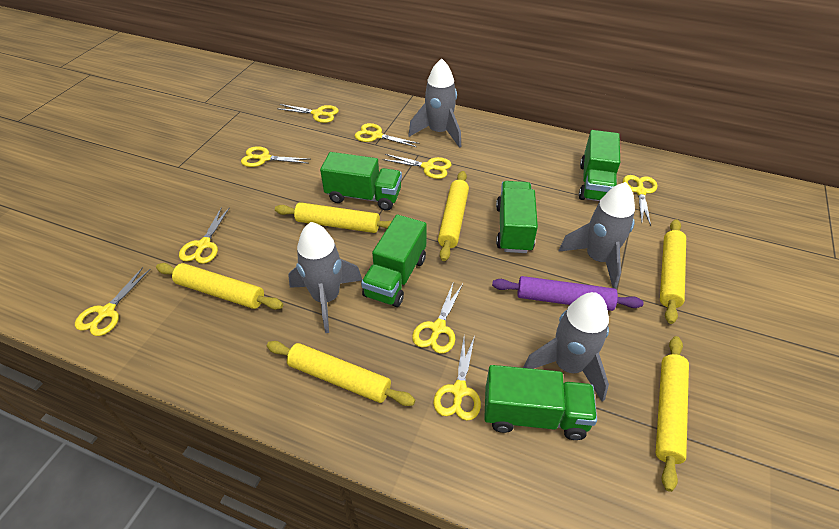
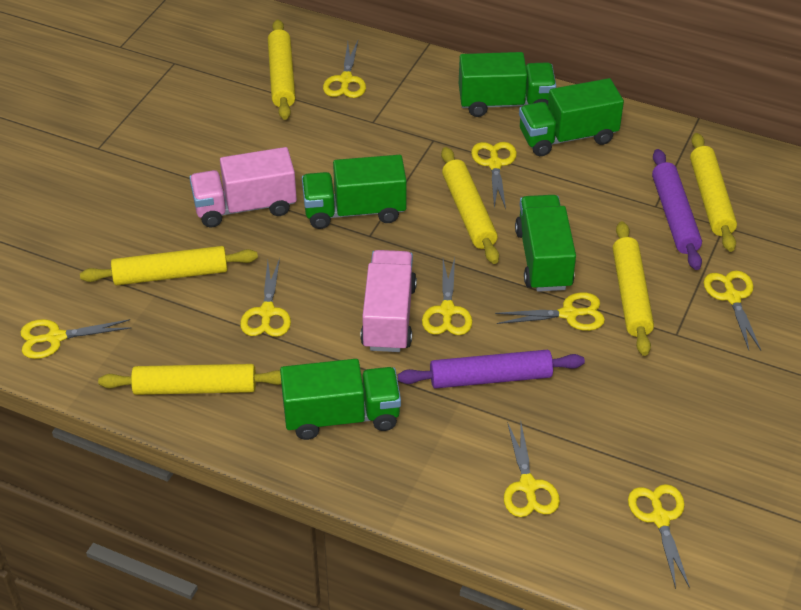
grey rocket: 4 -> 0
pink truck: 0 -> 2
purple rolling pin: 1 -> 2

